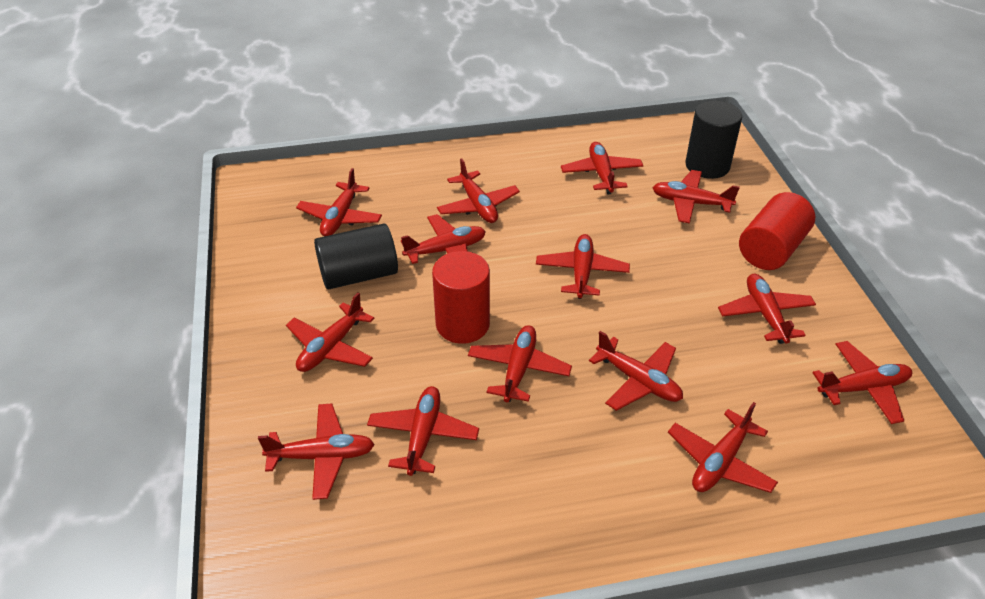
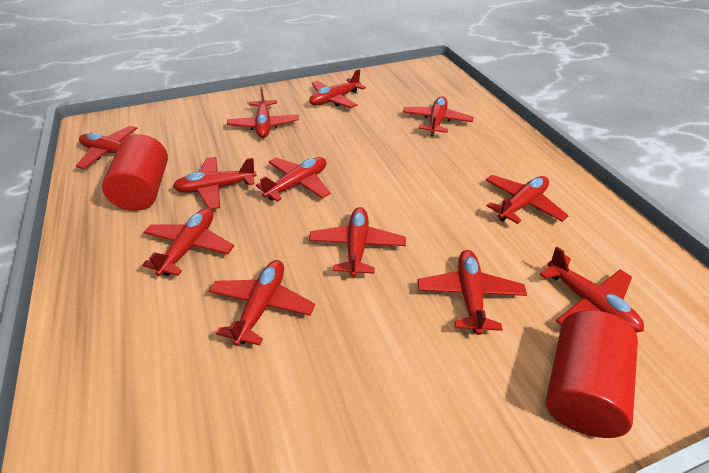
black cylinder: 2 -> 0
red plane: 14 -> 12

